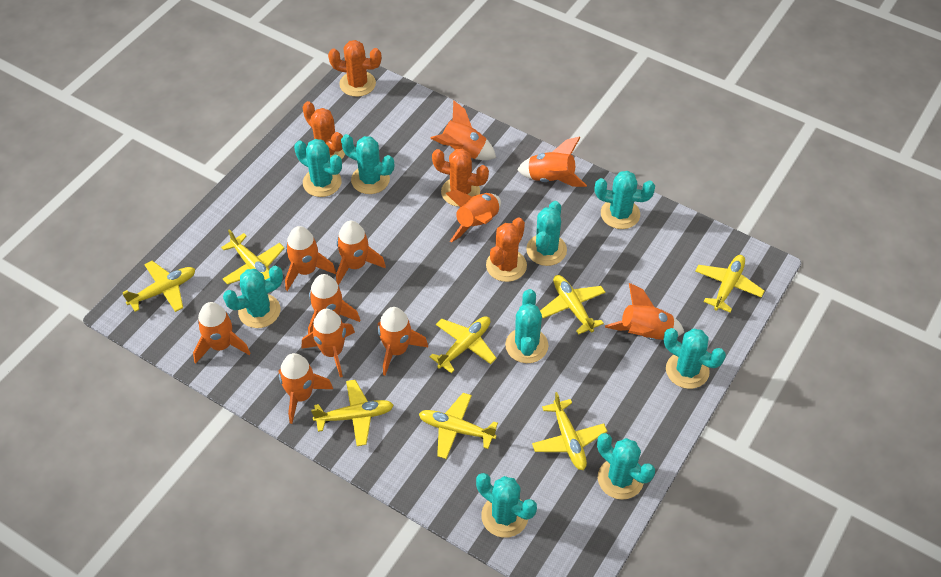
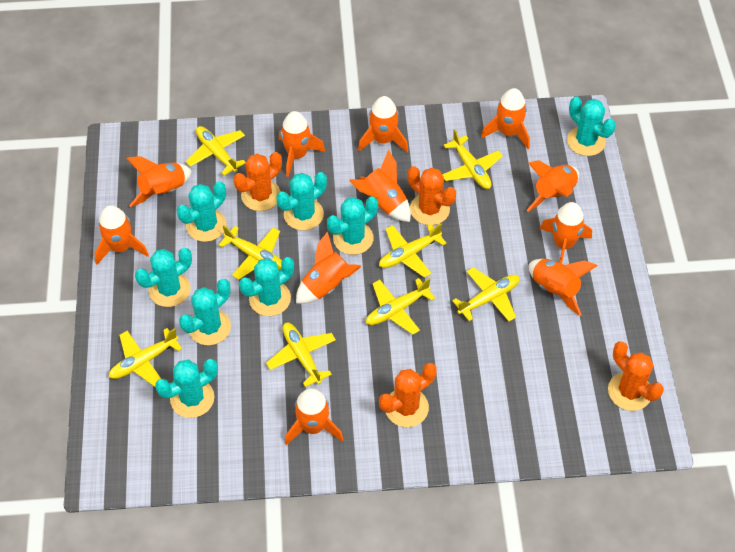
turquoise cactus: 9 -> 8

